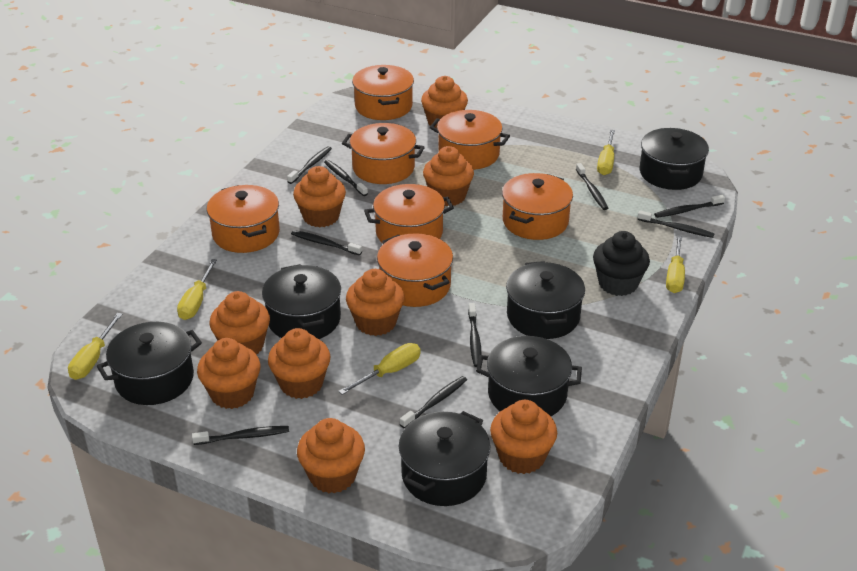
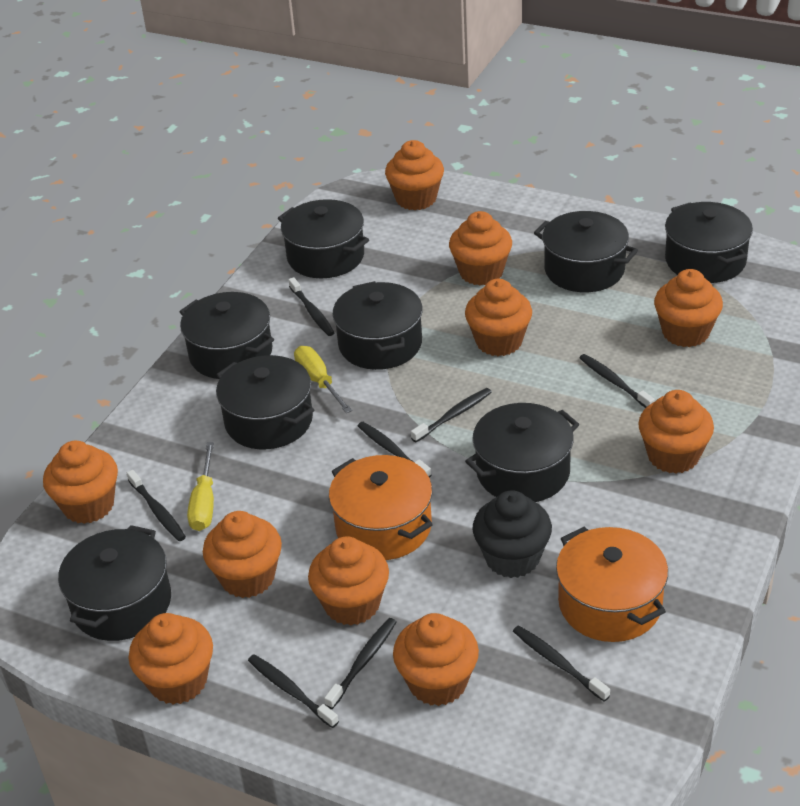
black pot: 6 -> 8
black toothbrush: 9 -> 8
orange cupcake: 9 -> 10
orange pot: 7 -> 2
yellow screwdriver: 5 -> 2

